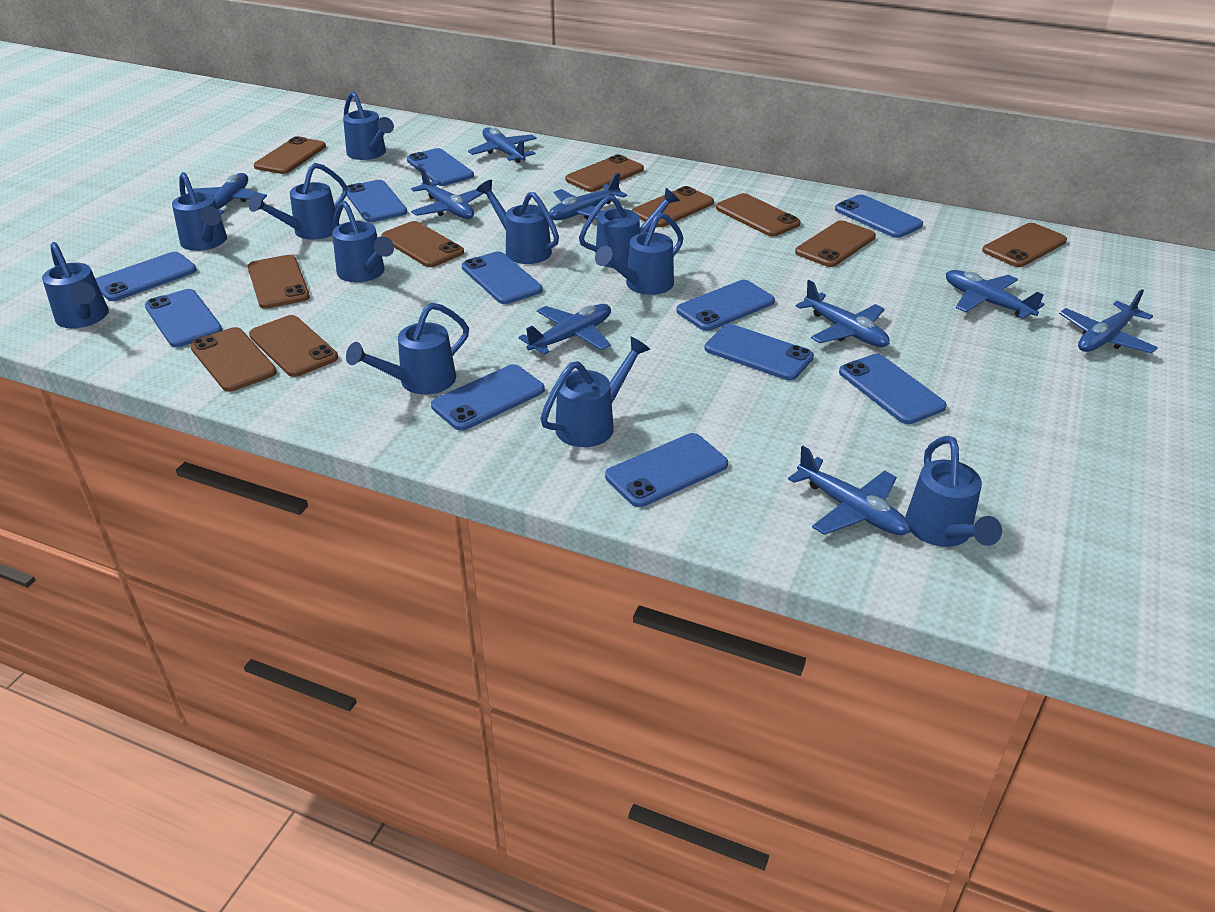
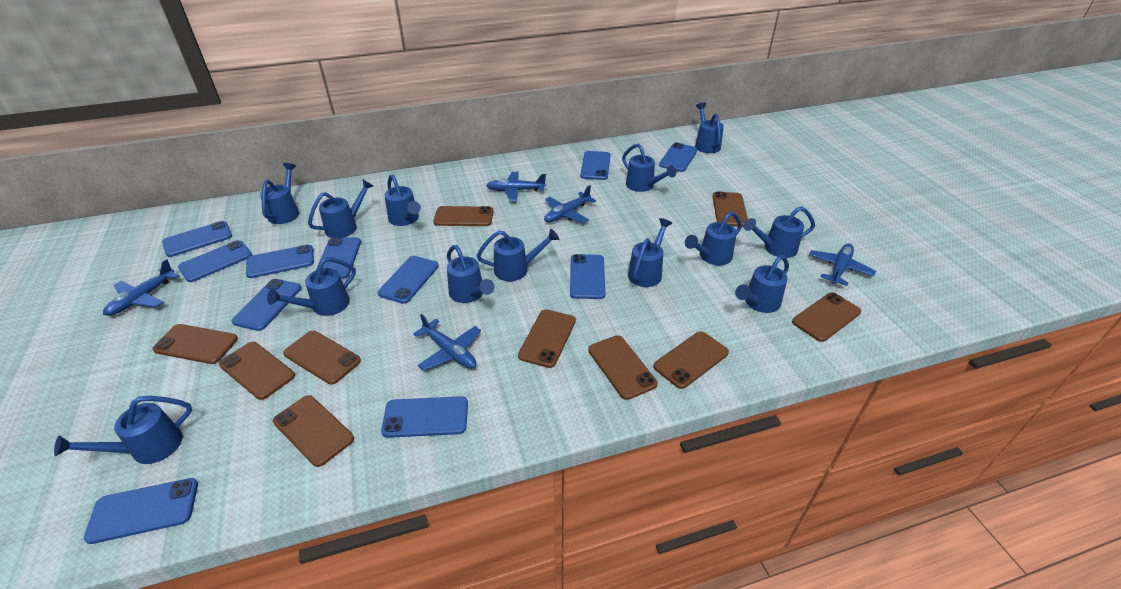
blue plane: 9 -> 5
blue watering can: 11 -> 13

